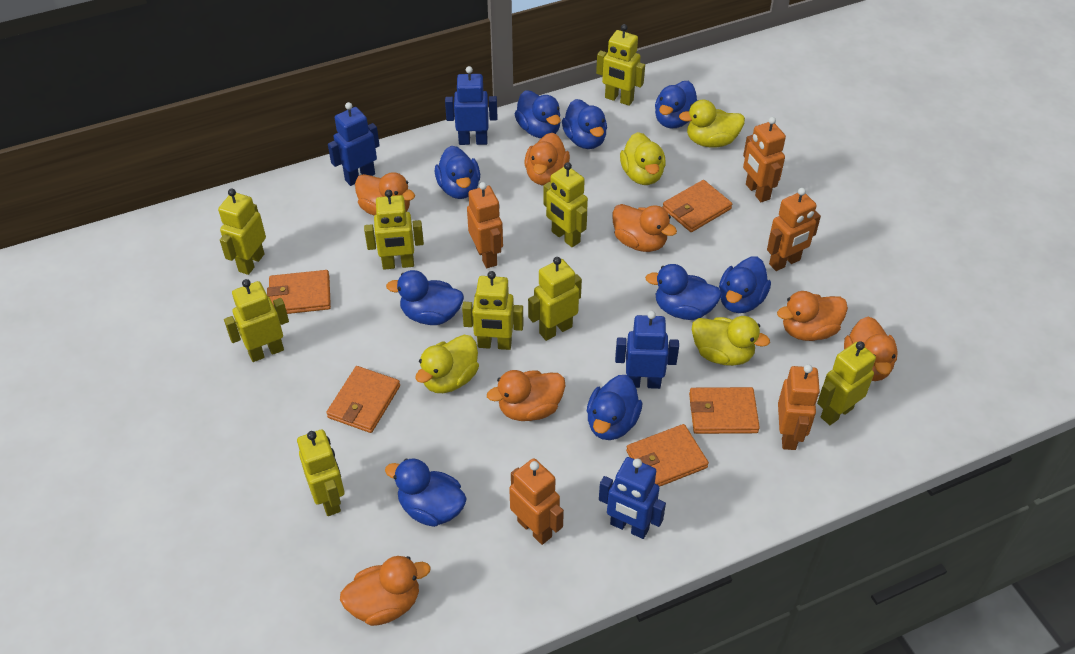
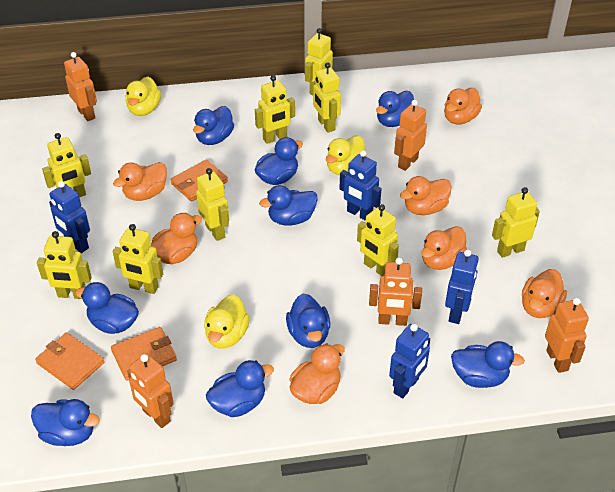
orange wallet: 5 -> 3
yellow duck: 4 -> 3

